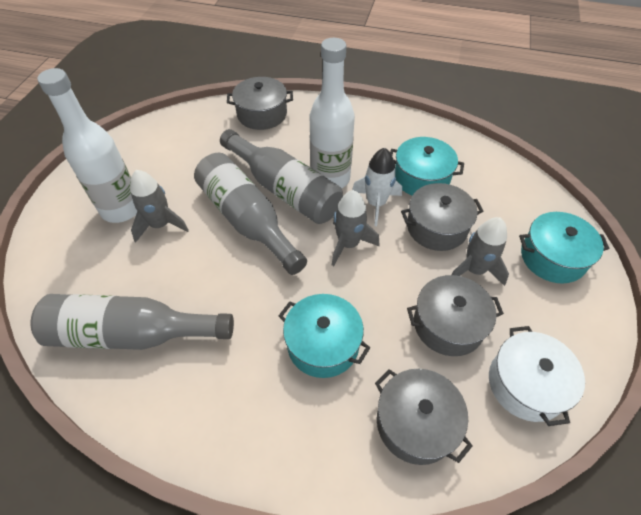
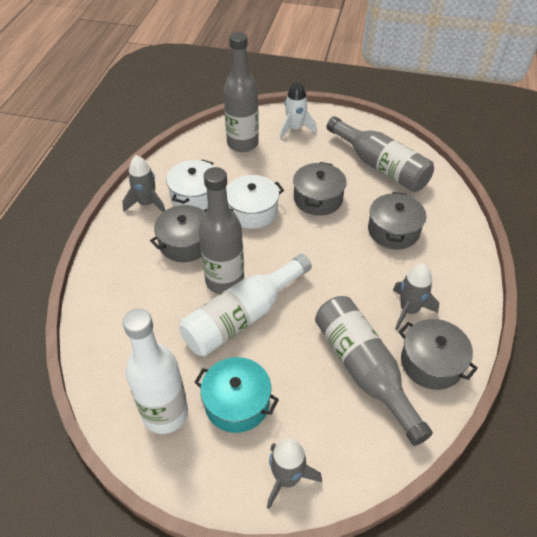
grey bottle: 3 -> 4
turquoise pot: 3 -> 1
white pot: 1 -> 2

